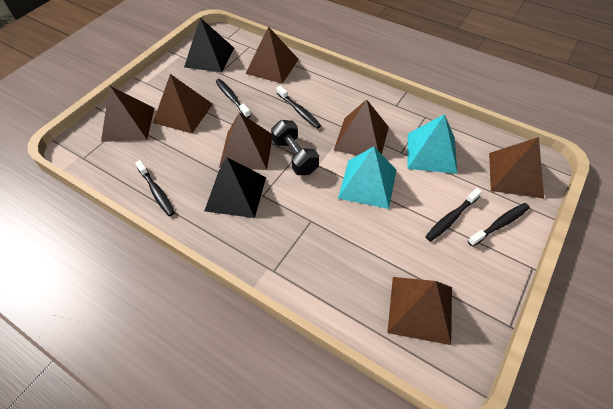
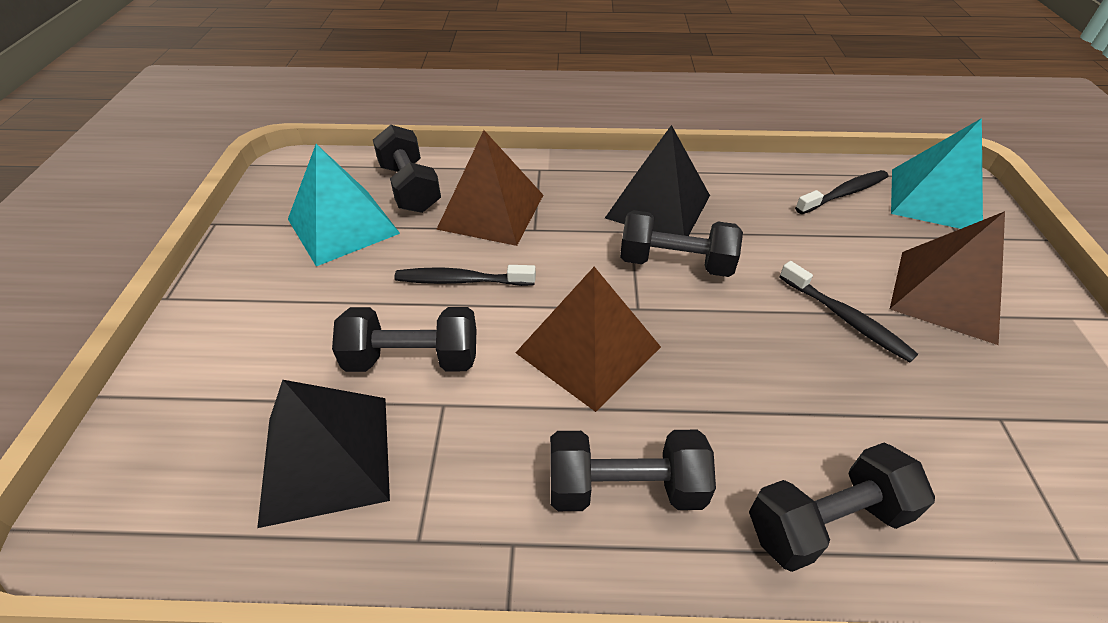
black dumbbell: 1 -> 5
black toothbrush: 5 -> 3
brown pyramid: 7 -> 3

